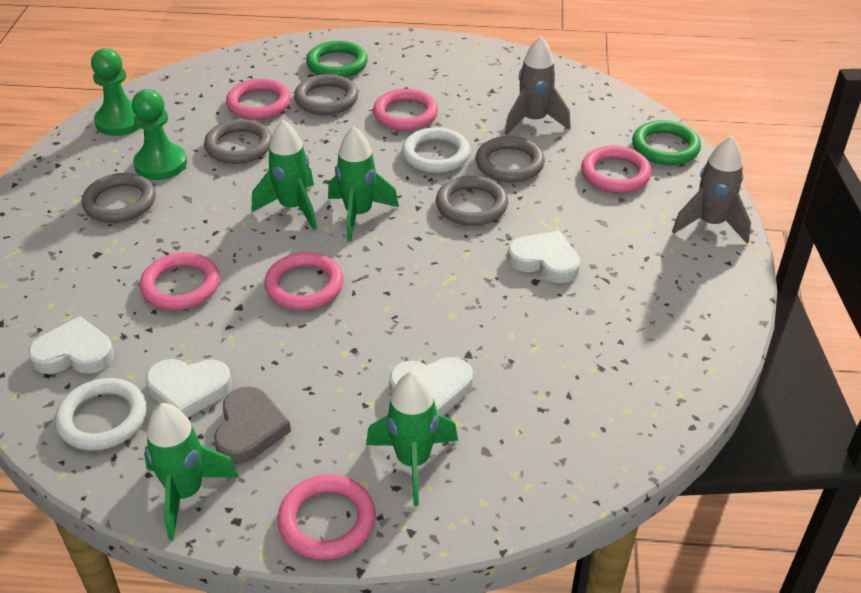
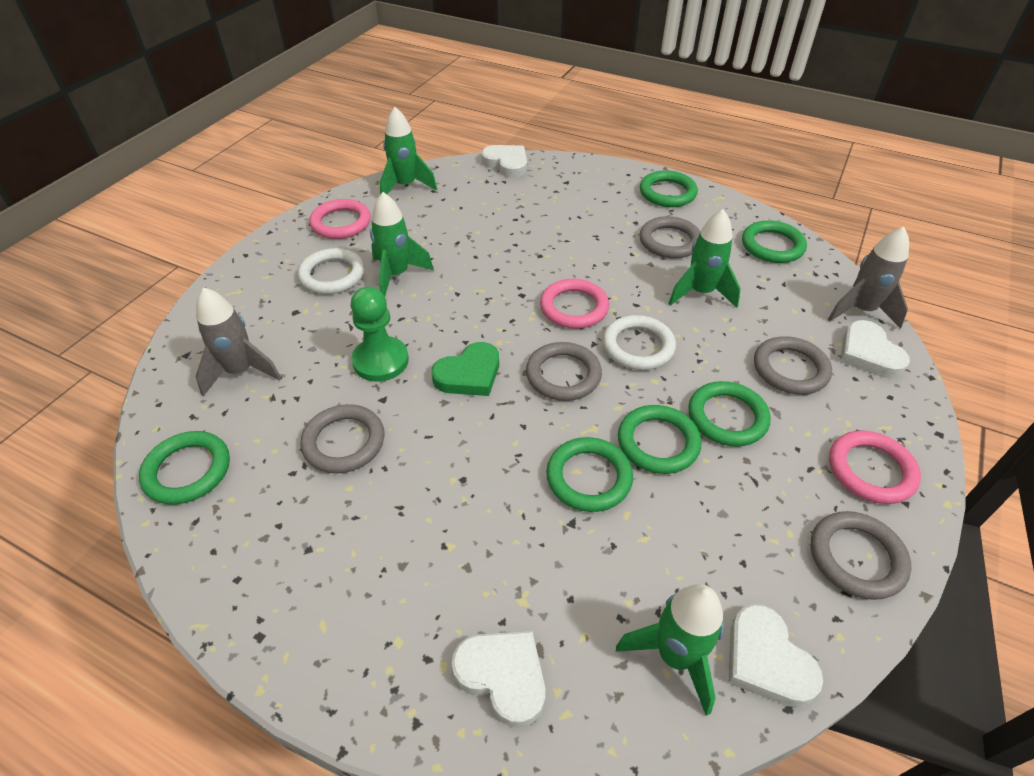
green heart: 0 -> 1
green pawn: 2 -> 1
green ring: 2 -> 6
grey heart: 1 -> 0
pink ring: 6 -> 3

